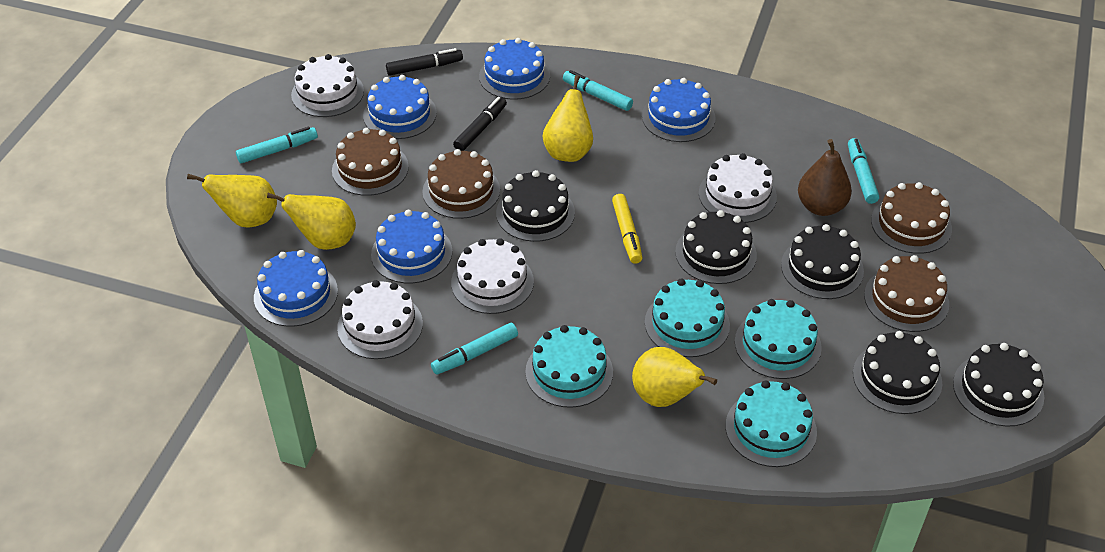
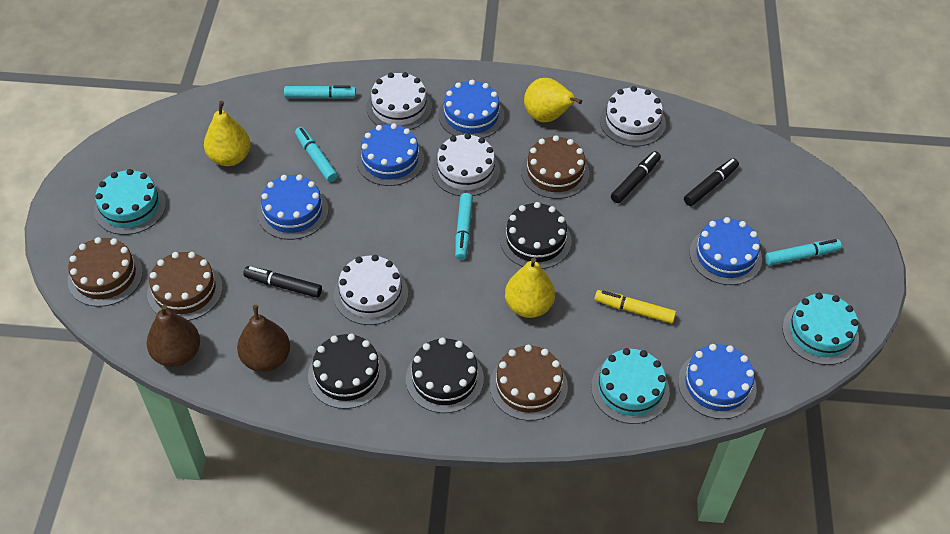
black cake: 5 -> 3
black marker: 2 -> 3
brown pear: 1 -> 2
turquoise cake: 4 -> 3
yellow pear: 4 -> 3

